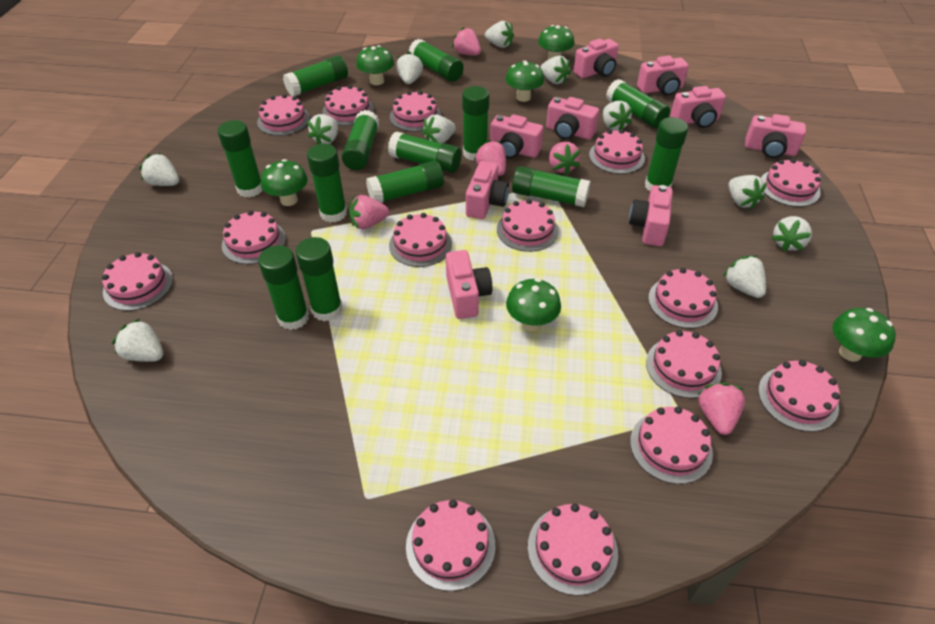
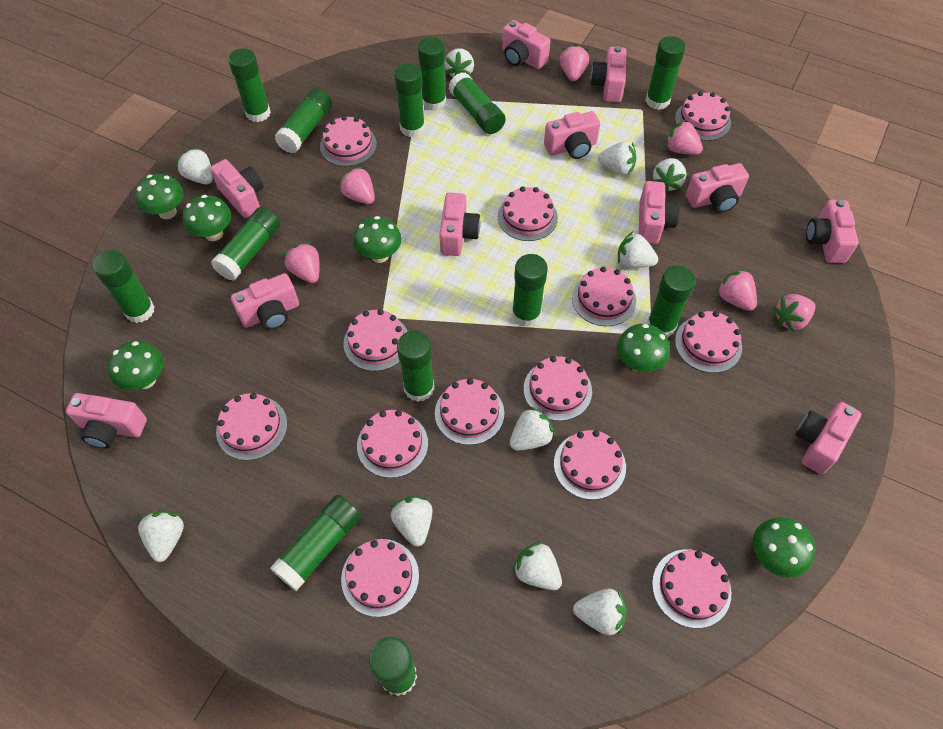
pink cake: 15 -> 13
pink camera: 9 -> 11
pink strawberry: 5 -> 6
white strawberry: 11 -> 10

